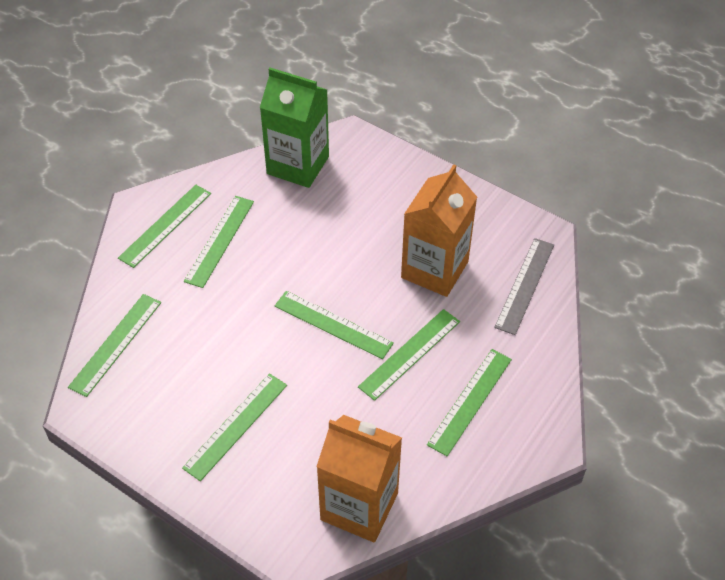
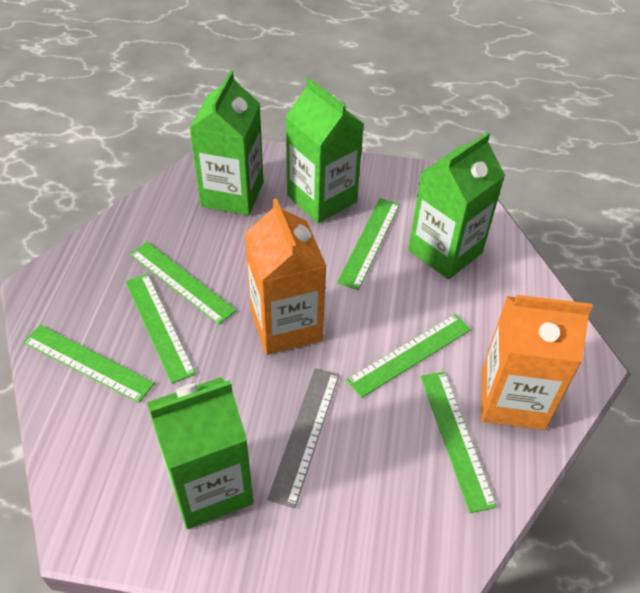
green carton: 1 -> 4
green ruler: 7 -> 6

